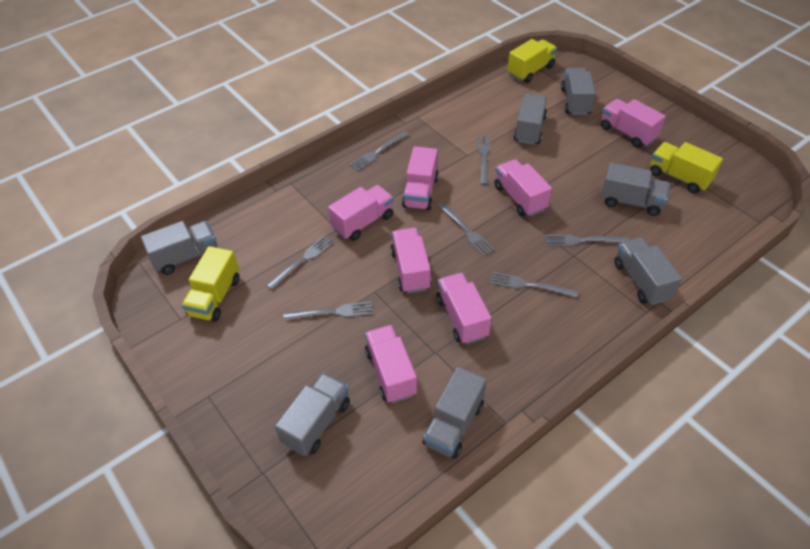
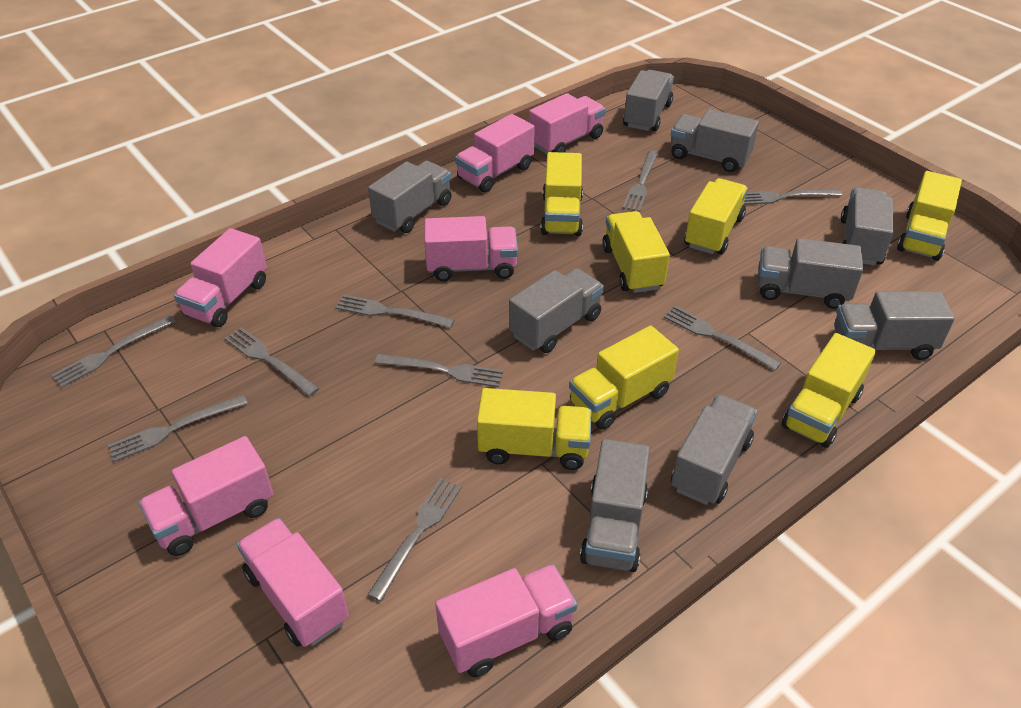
grey fork: 7 -> 9
grey truck: 7 -> 9
yellow truck: 3 -> 7

